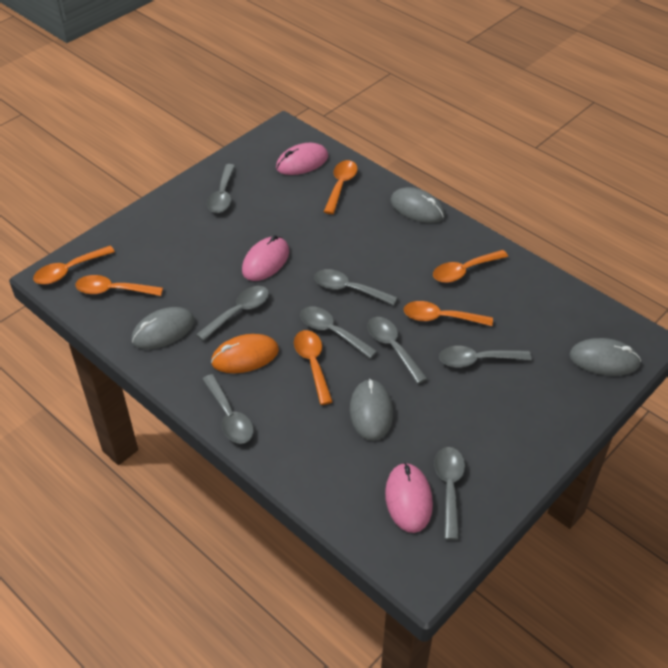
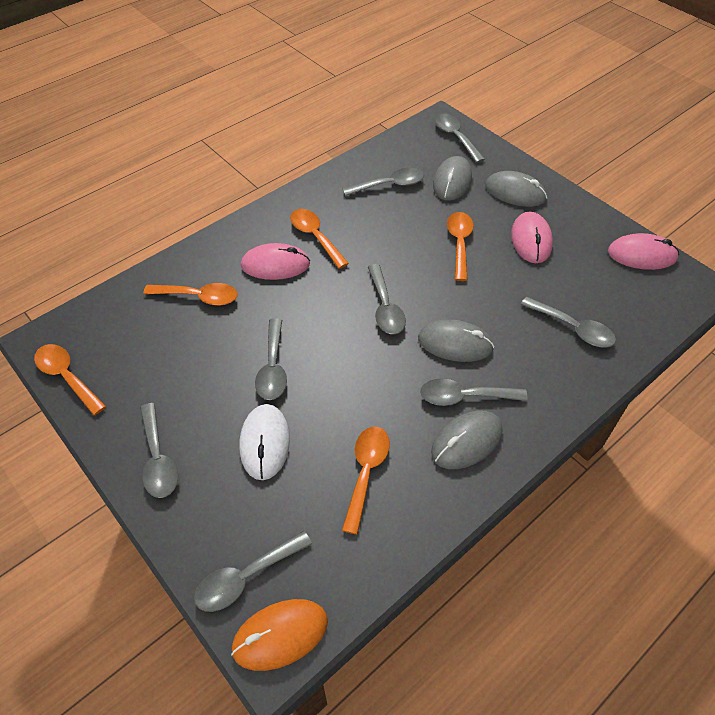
orange spoon: 6 -> 5
white mouse: 0 -> 1

